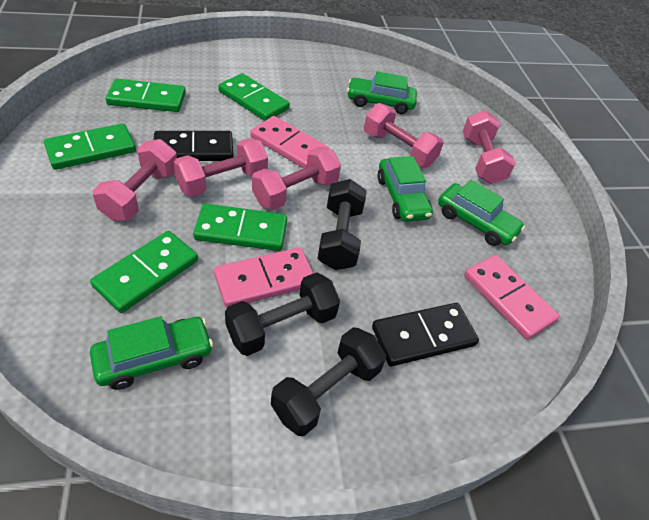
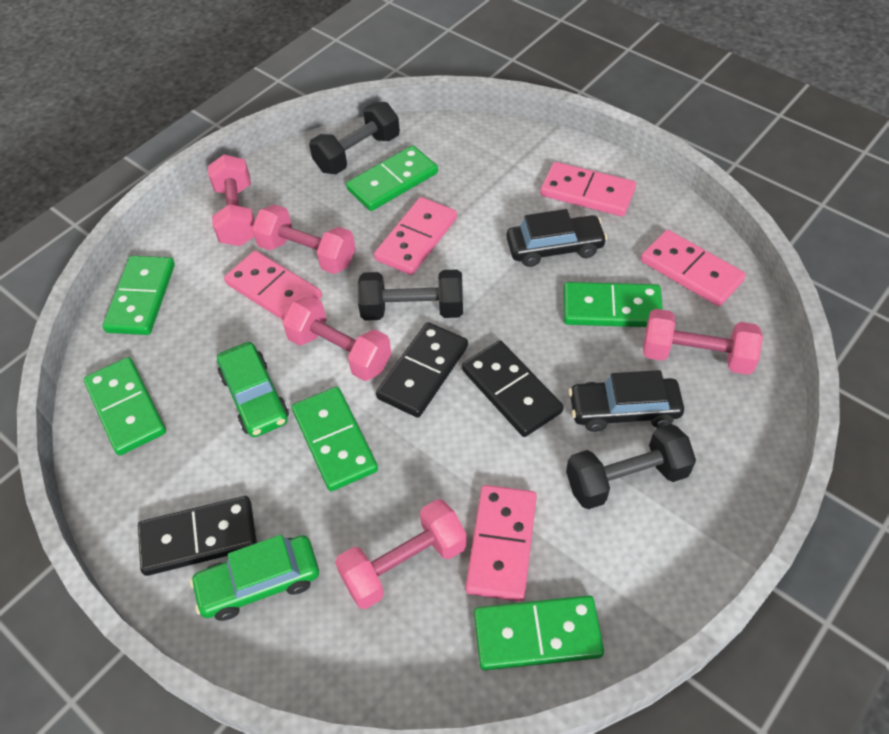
black car: 0 -> 2
black domino: 2 -> 3
green car: 4 -> 2
green domino: 5 -> 6
pink domino: 3 -> 5

